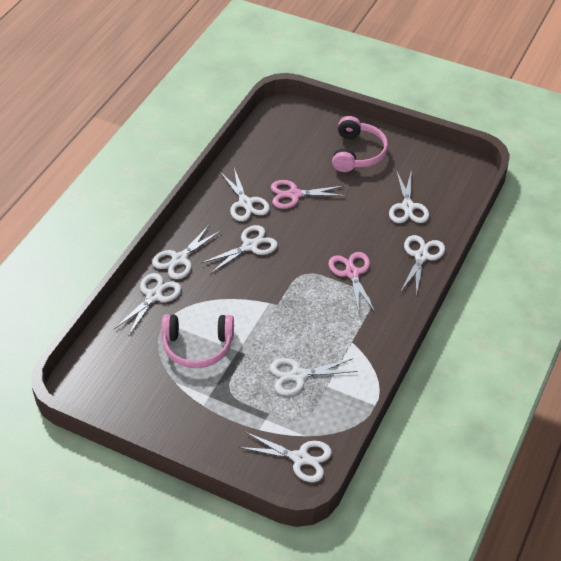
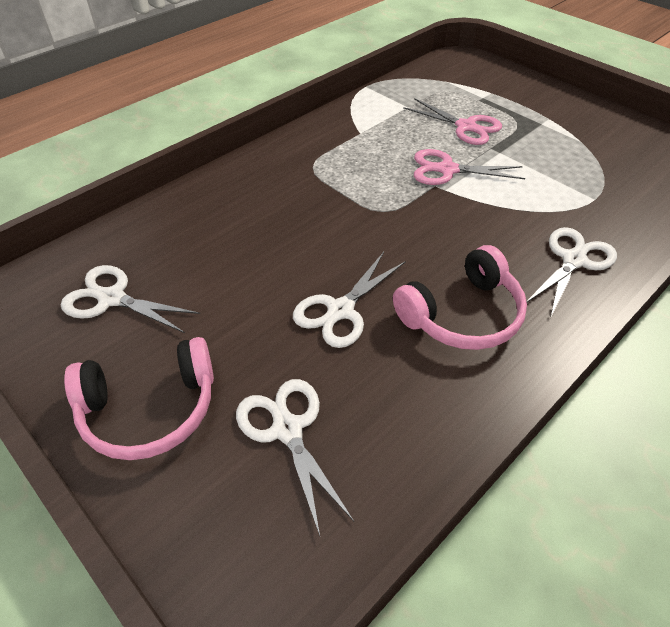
white scissors: 8 -> 4

